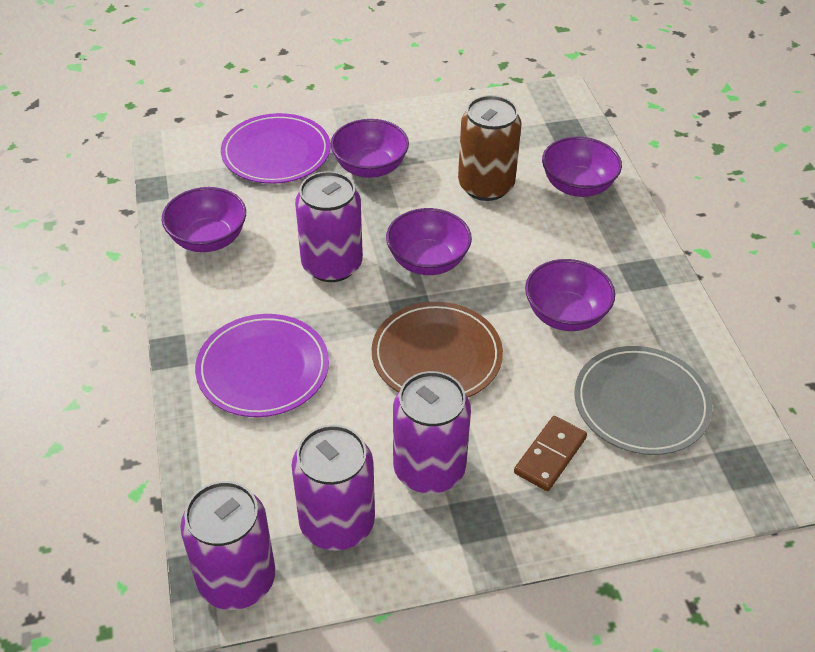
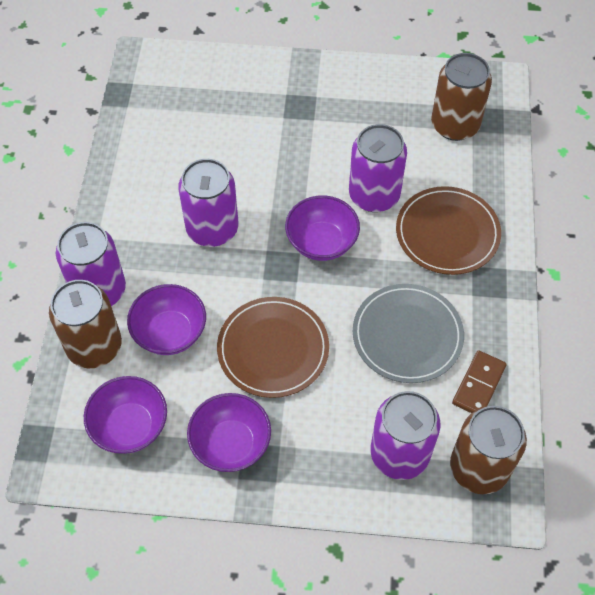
brown can: 1 -> 3
brown plate: 1 -> 2
purple bowl: 5 -> 4
purple plate: 2 -> 0

